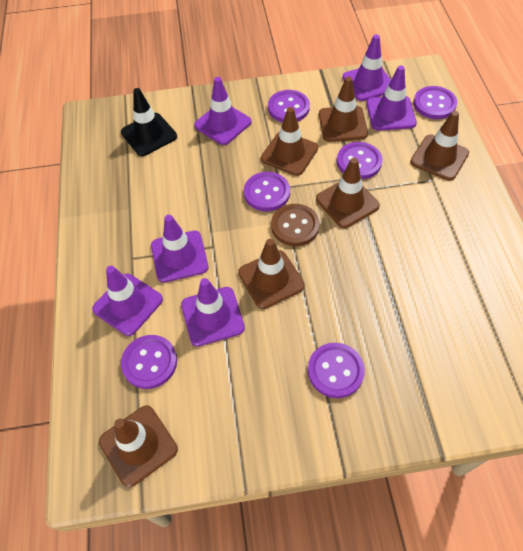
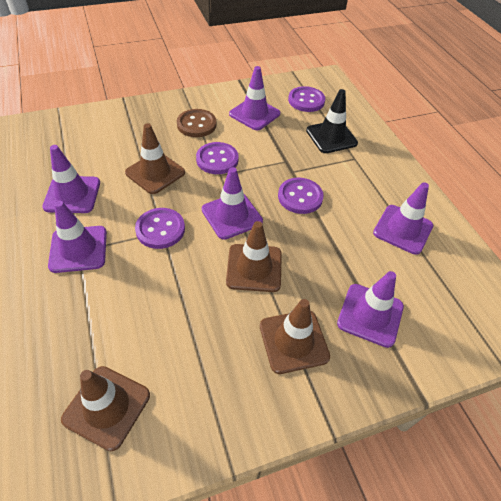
brown traffic cone: 6 -> 4
purple button: 6 -> 4

